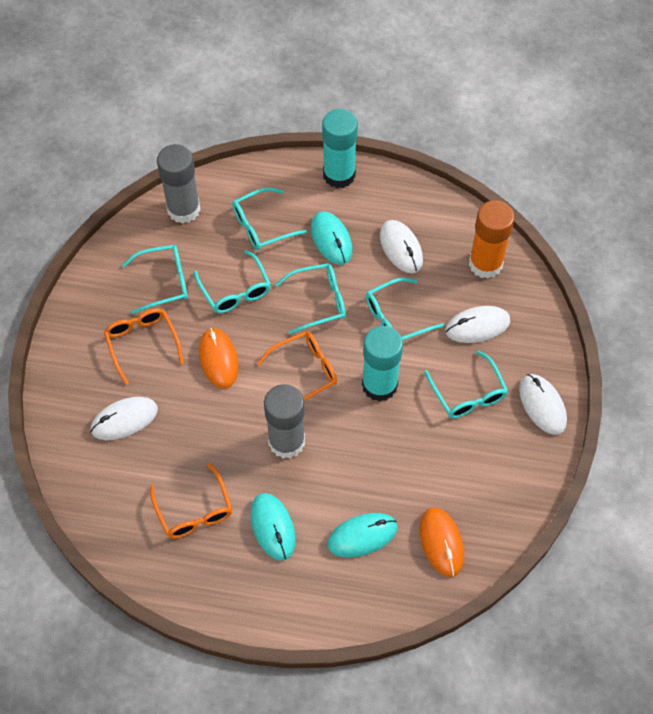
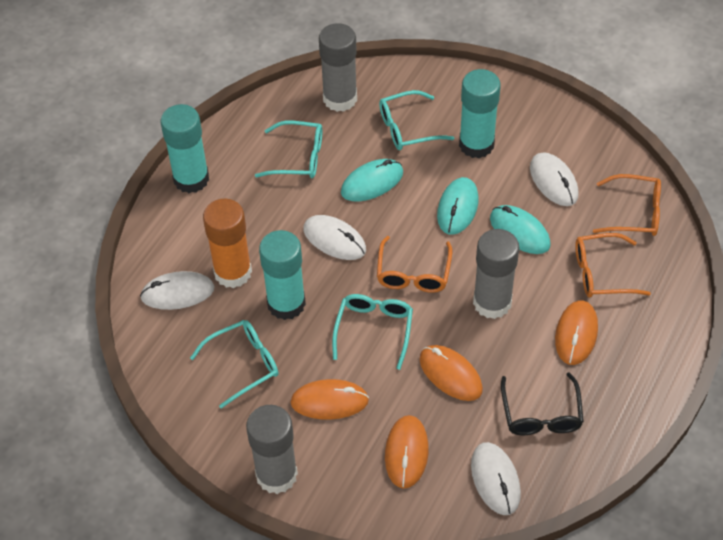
black glasses: 0 -> 1
grey glue stick: 2 -> 3
orange mouse: 2 -> 4
turquoise glasses: 6 -> 4
turquoise glue stick: 2 -> 3

